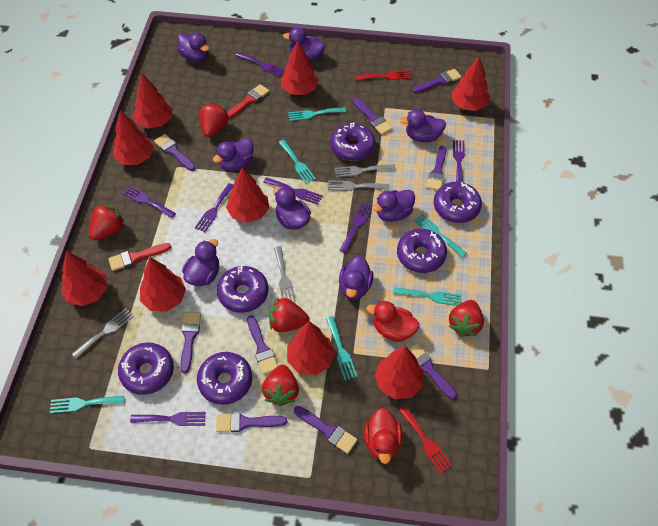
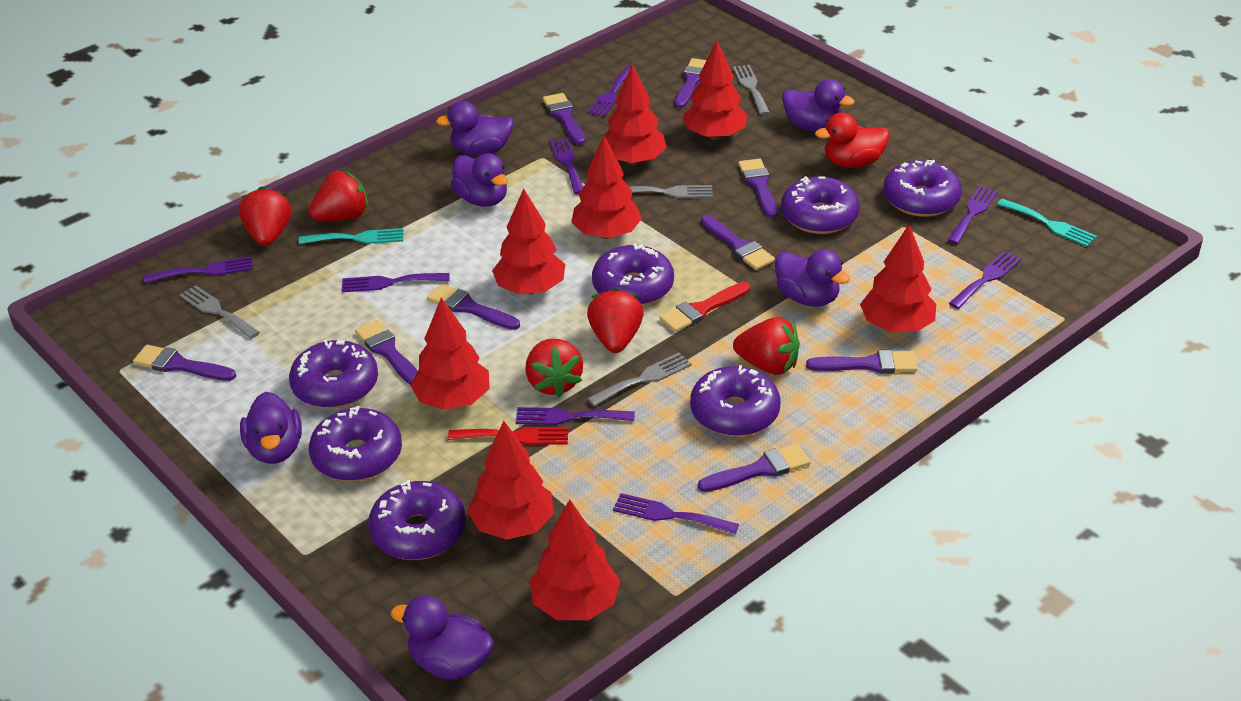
purple donut: 6 -> 7
purple duck: 8 -> 6
purple fork: 7 -> 8
red brush: 2 -> 1
red duck: 2 -> 1
red fork: 2 -> 1
red tree: 9 -> 8
turquoise fork: 6 -> 2

